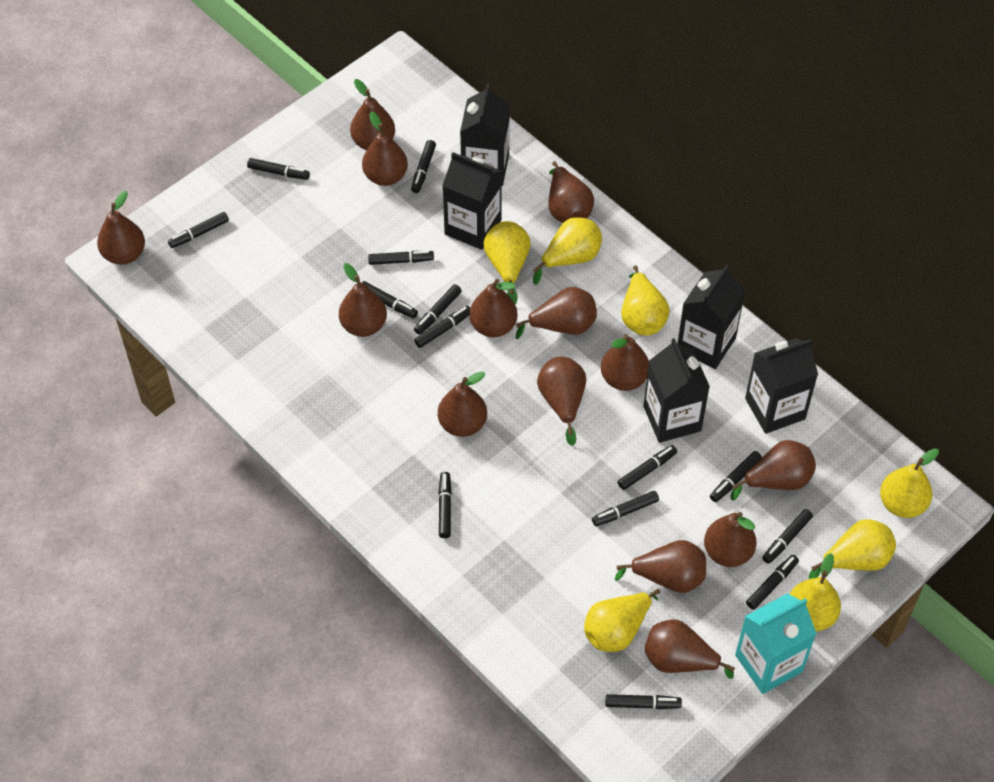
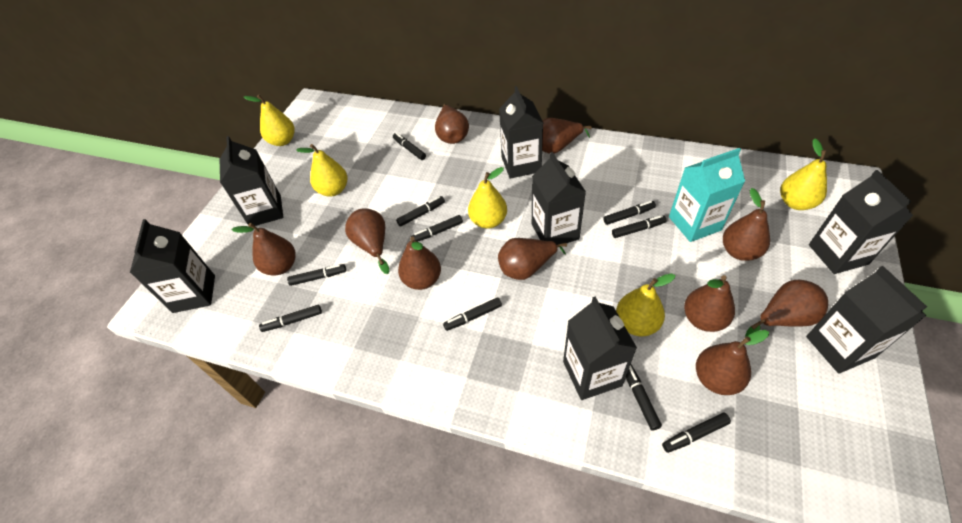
black carton: 5 -> 7
black marker: 14 -> 10
brown pear: 14 -> 10
yellow pear: 7 -> 5

